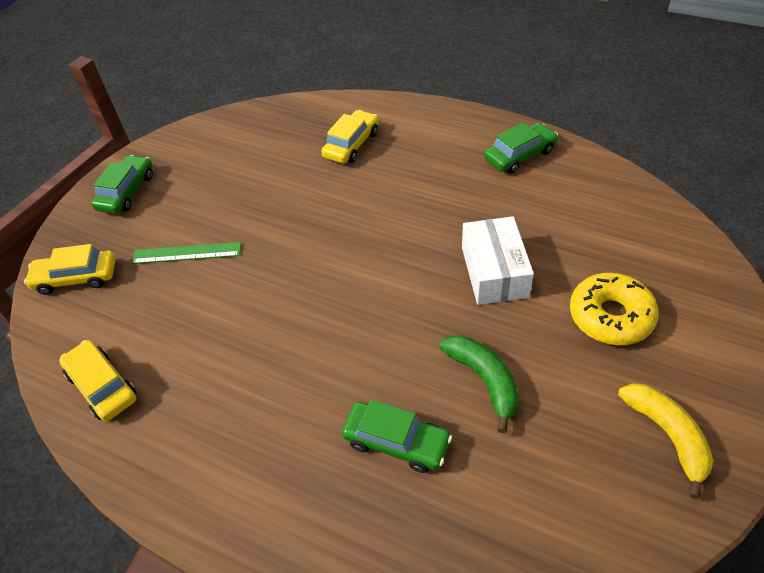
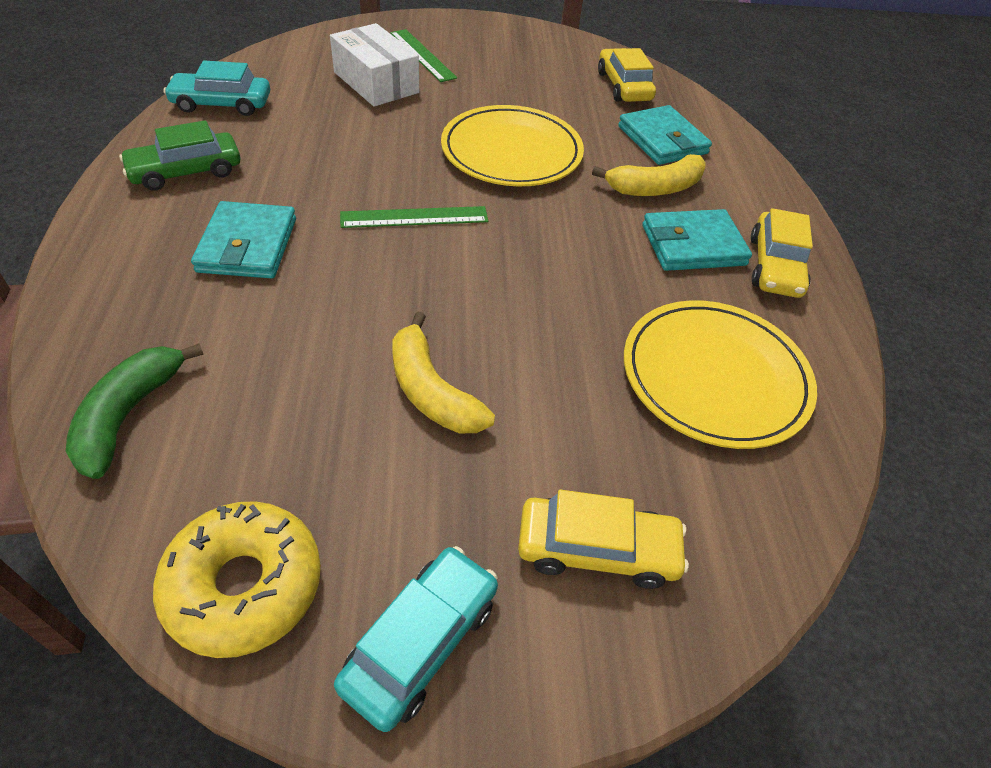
green car: 3 -> 1
green ruler: 1 -> 2
turquoise car: 0 -> 2
turquoise wallet: 0 -> 3
yellow banana: 1 -> 2
yellow plate: 0 -> 2

